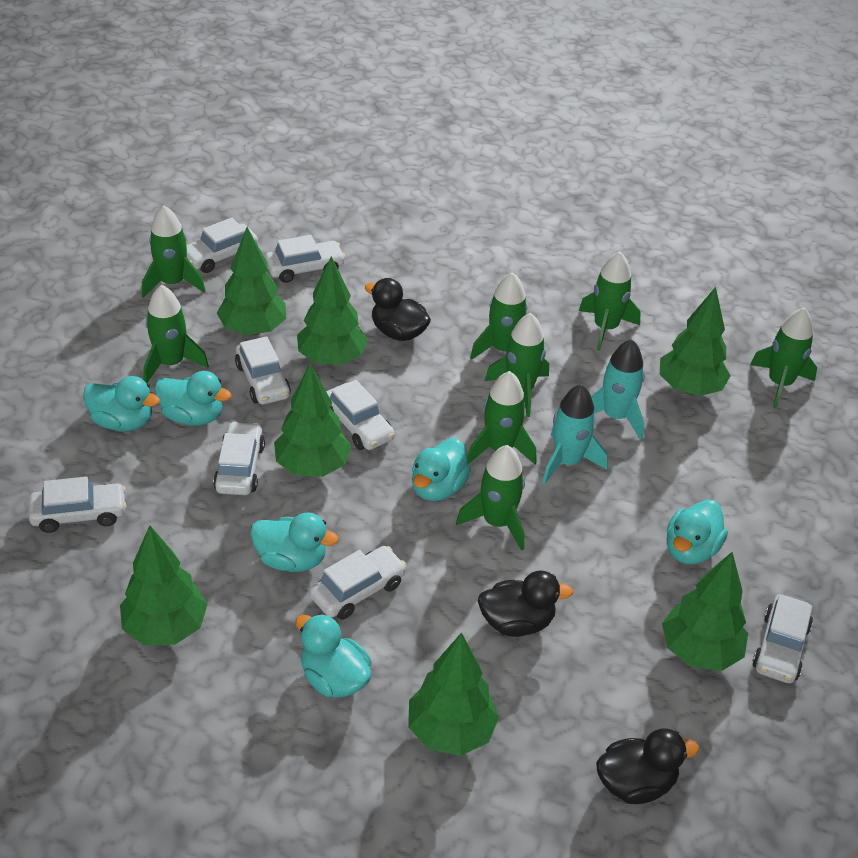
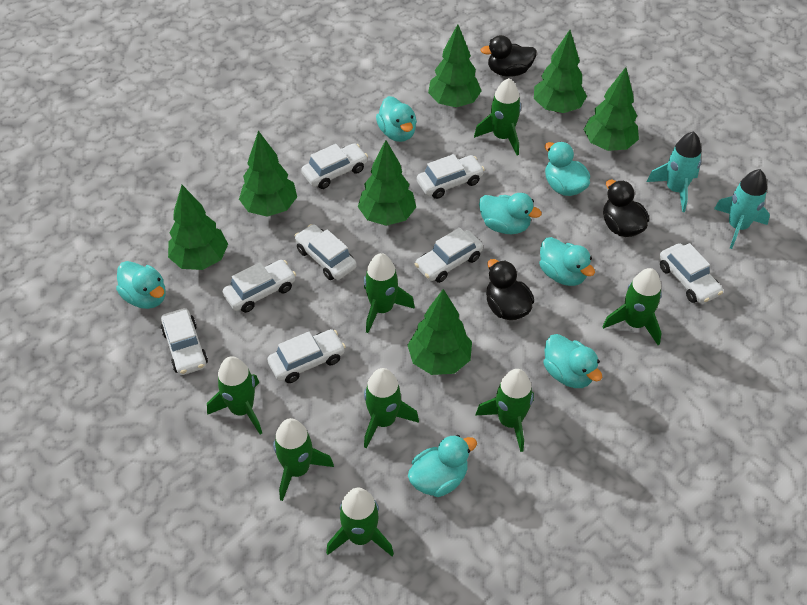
turquoise duck: 6 -> 7

